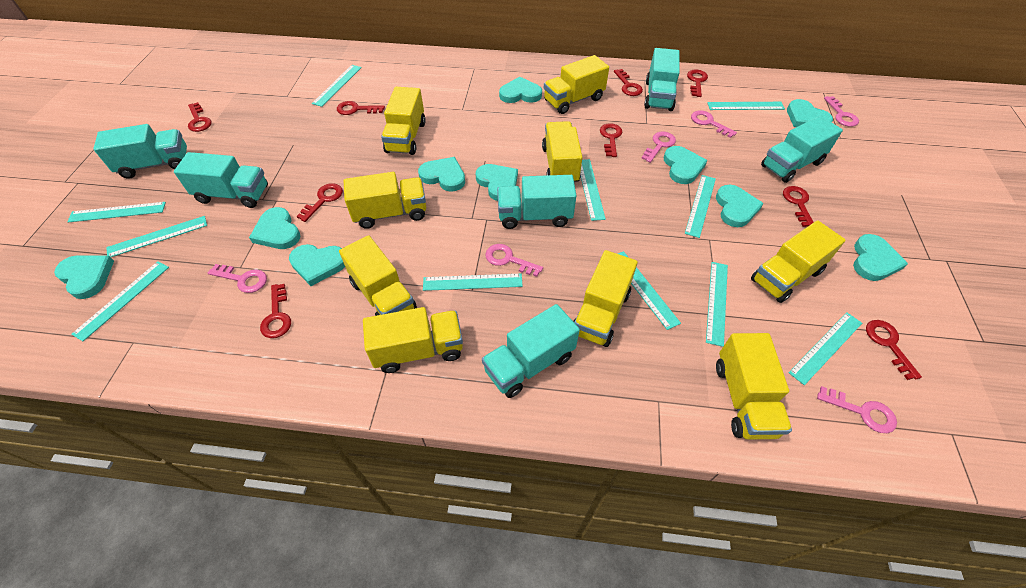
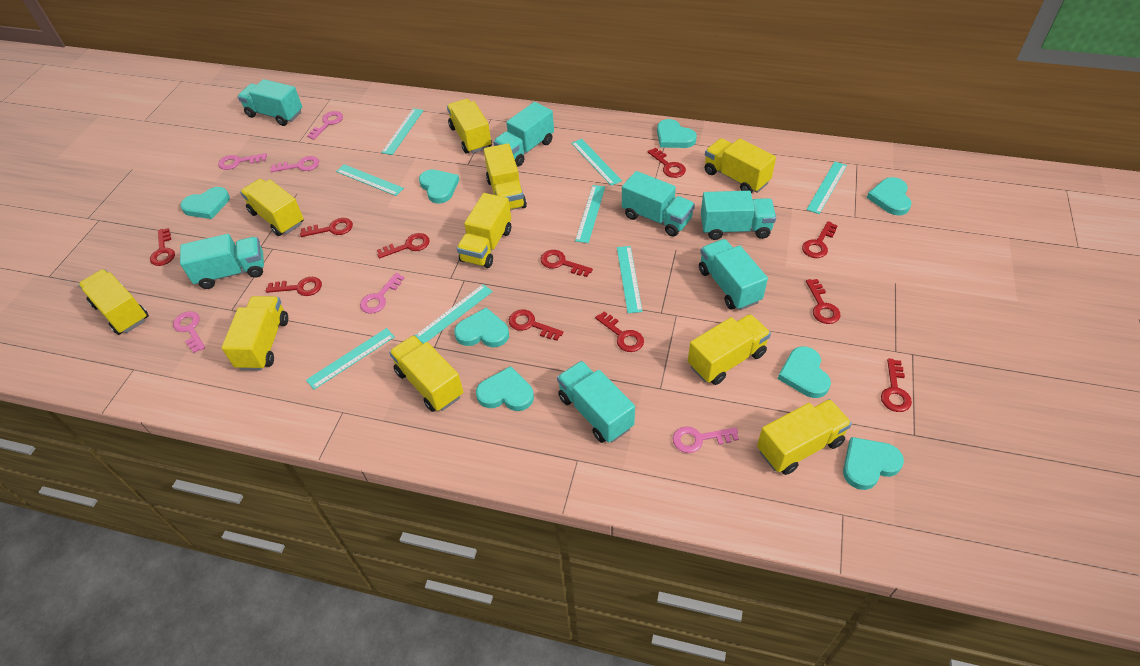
red key: 9 -> 11
turquoise heart: 10 -> 8
turquoise ruler: 11 -> 8
turquoise truck: 6 -> 7
yellow truck: 9 -> 10

